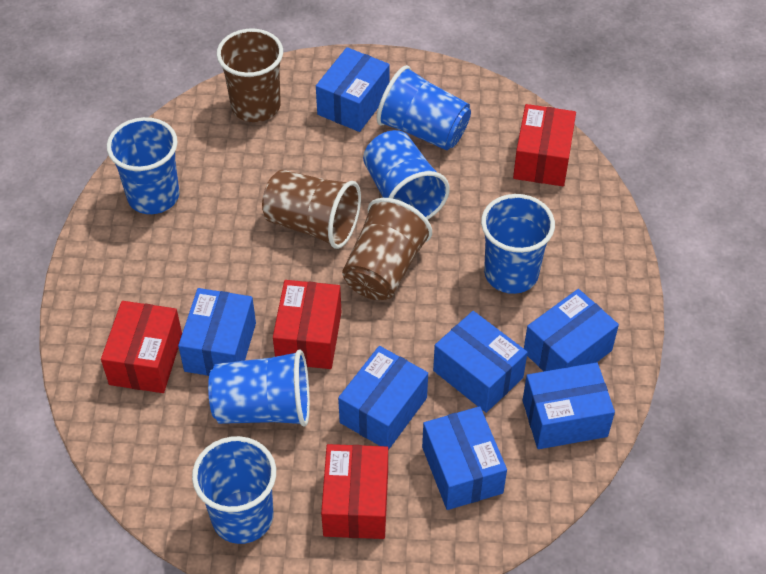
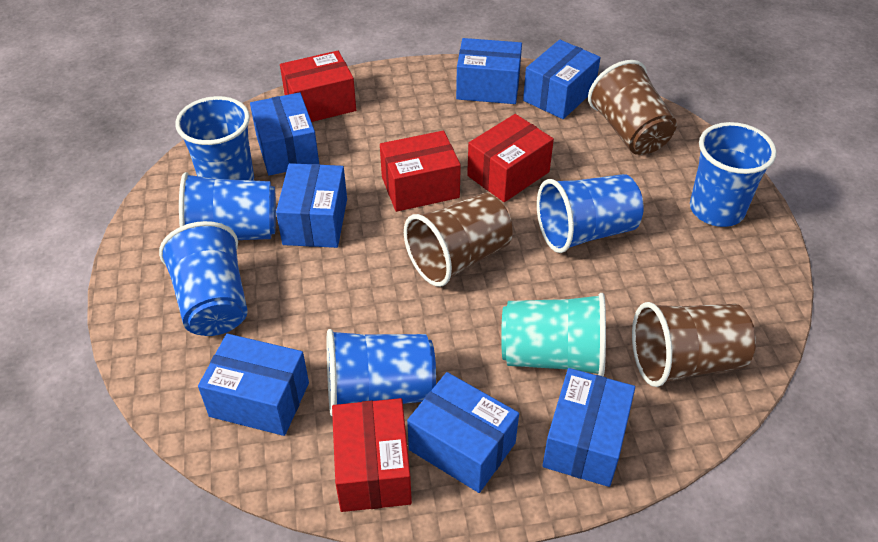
turquoise cup: 0 -> 1

